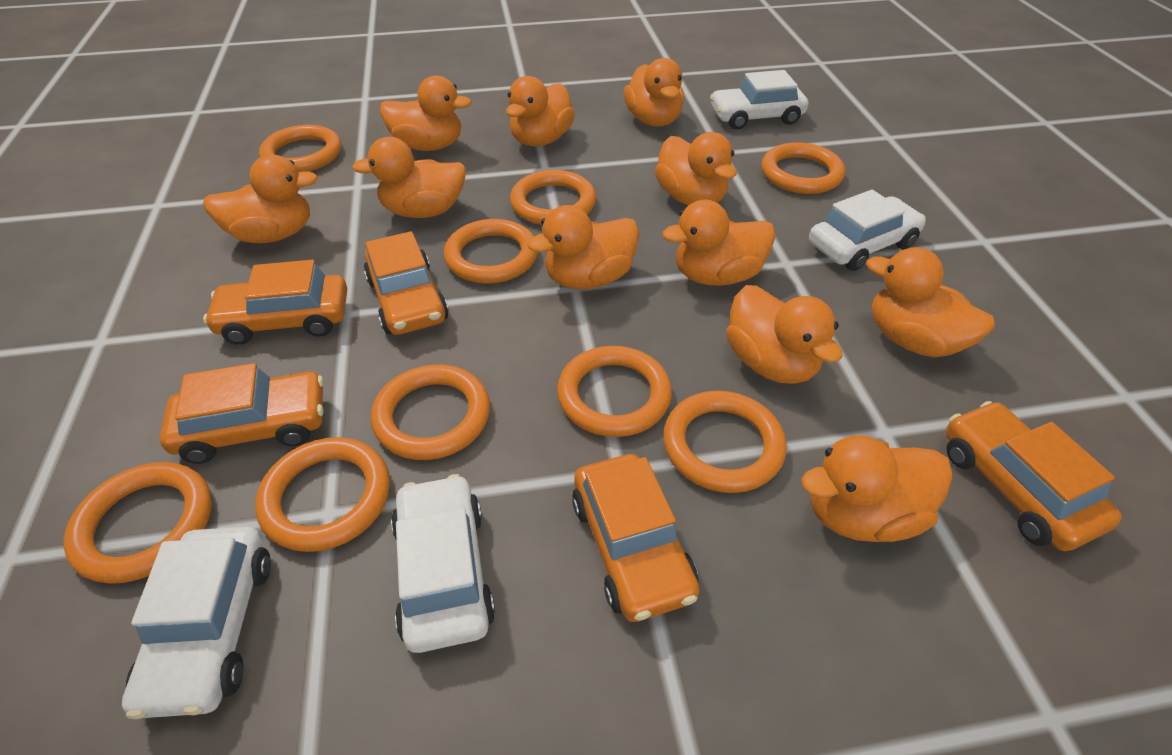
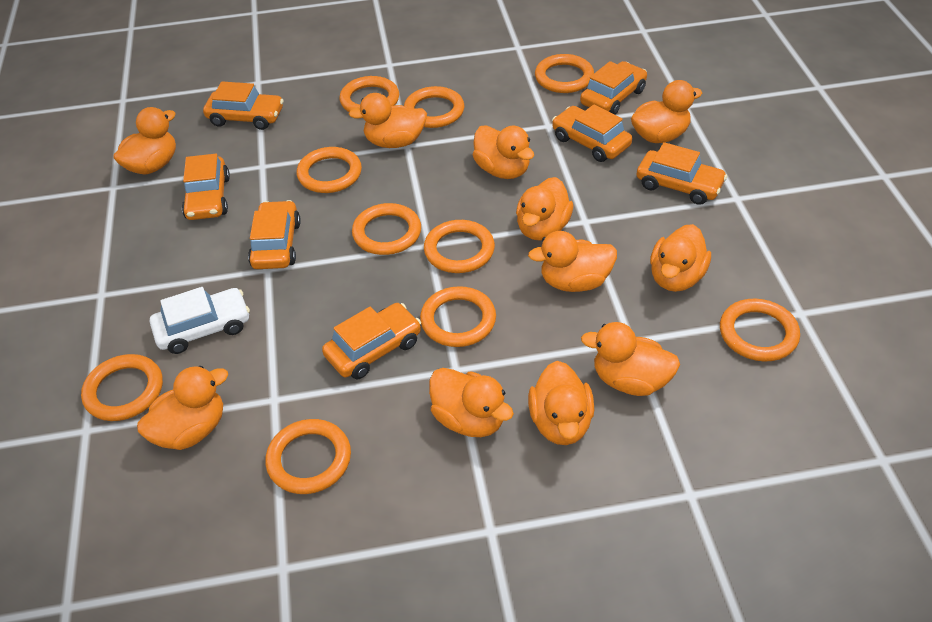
orange car: 5 -> 7
orange ring: 9 -> 10
white car: 4 -> 1

